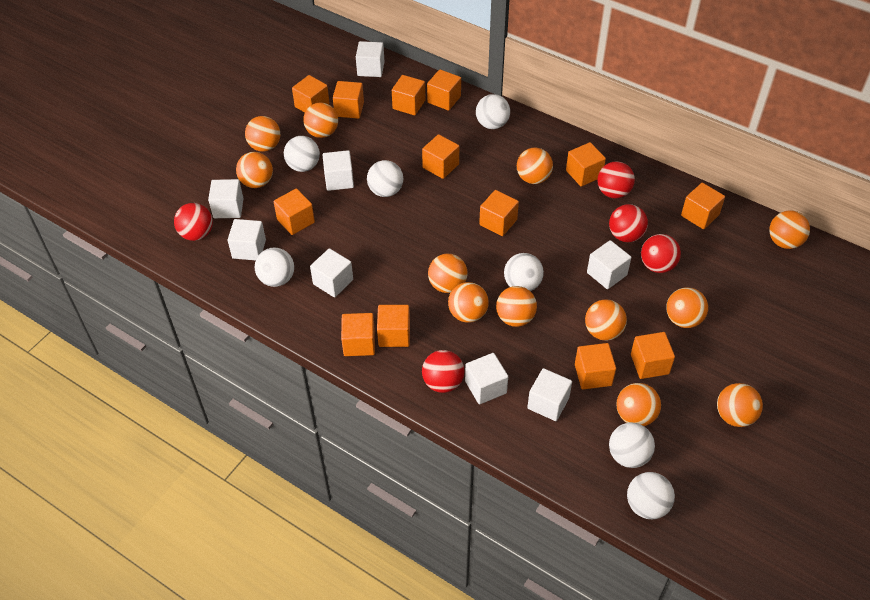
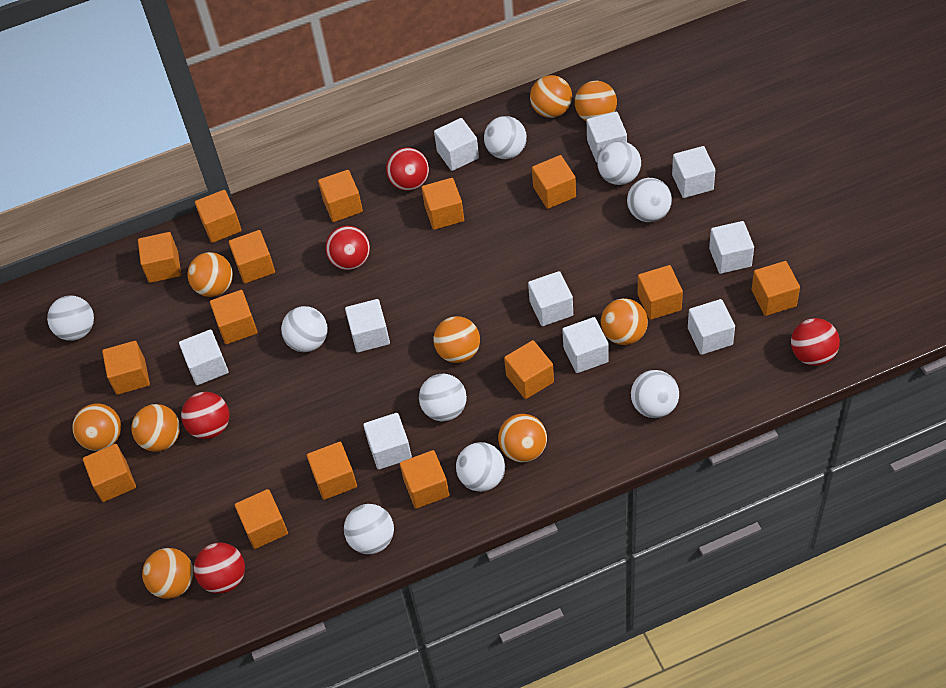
orange ball: 12 -> 9
orange cube: 13 -> 15
white ball: 7 -> 9
white cube: 8 -> 10

